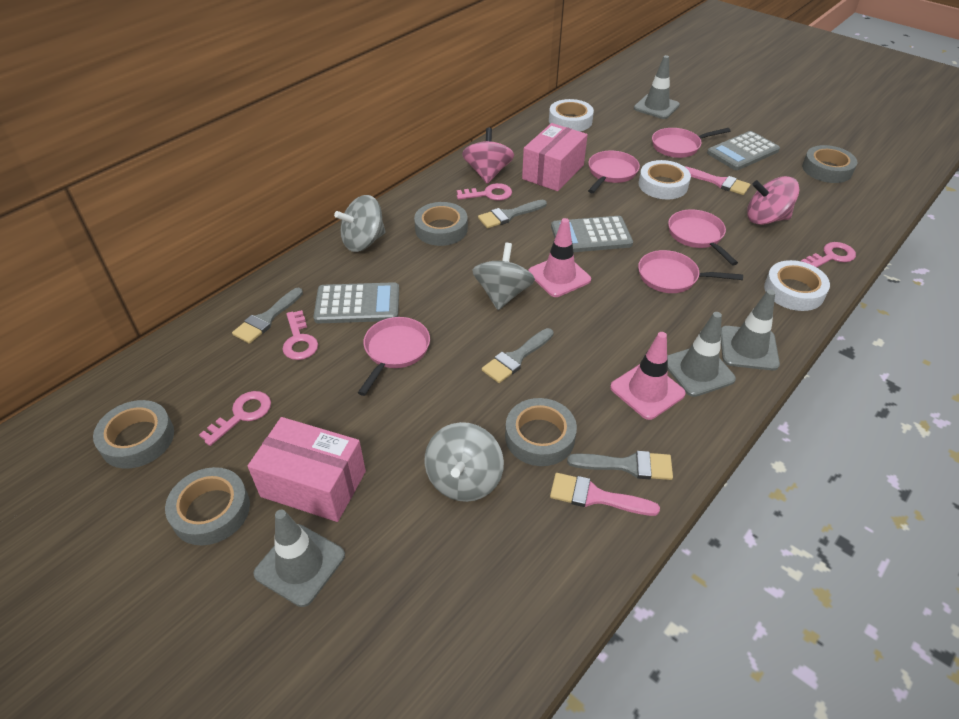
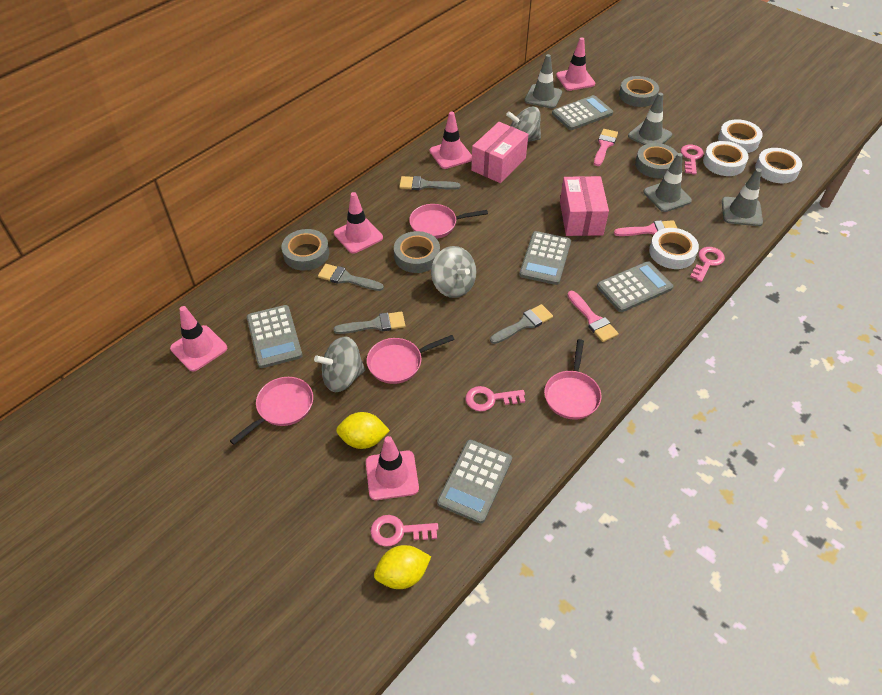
grey calculator: 3 -> 5
grey tape: 5 -> 4
pink brush: 2 -> 3
pink pan: 5 -> 4
pink spinning top: 2 -> 0
pink traffic cone: 2 -> 5
white tape: 3 -> 4
yellow lemon: 0 -> 2

